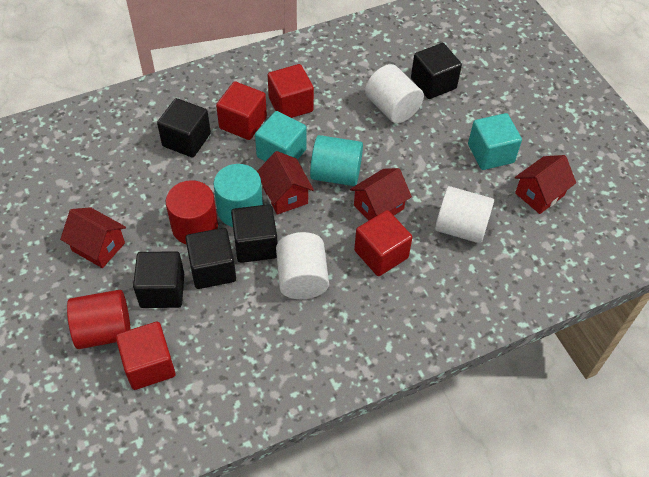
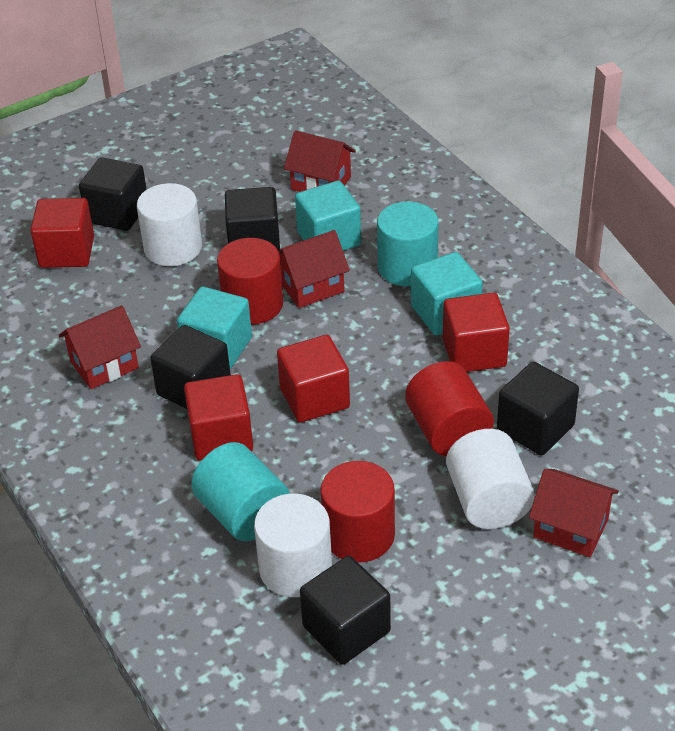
red cylinder: 2 -> 3
turquoise cube: 2 -> 3

